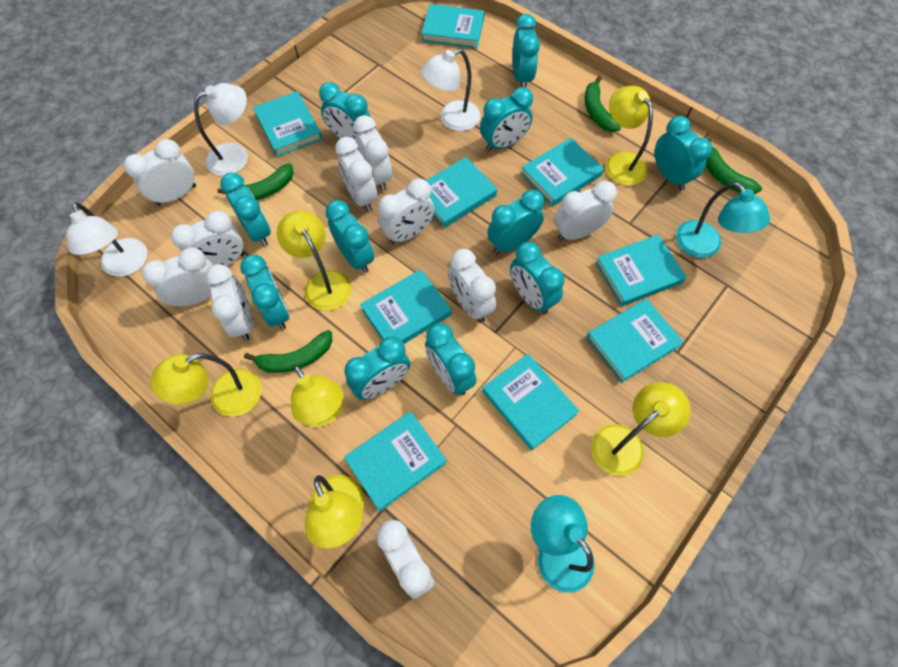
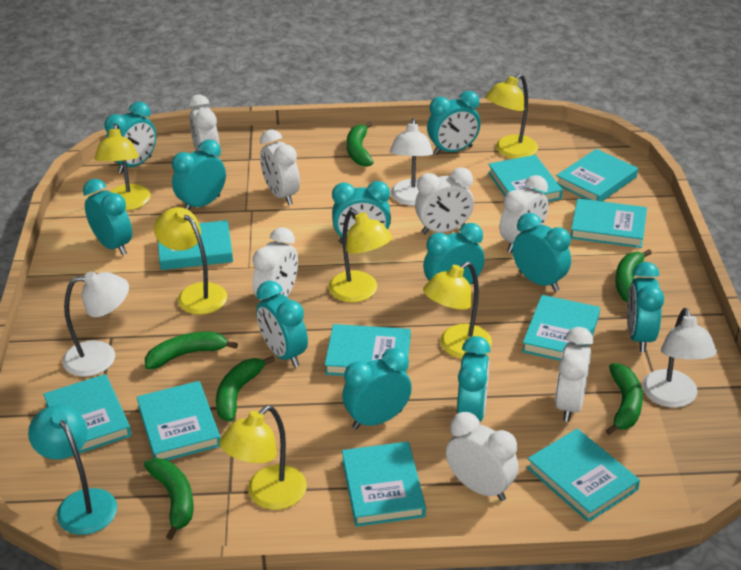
green banana: 4 -> 6
turquoise book: 9 -> 10
turquoise lamp: 2 -> 1
white clock: 10 -> 7

